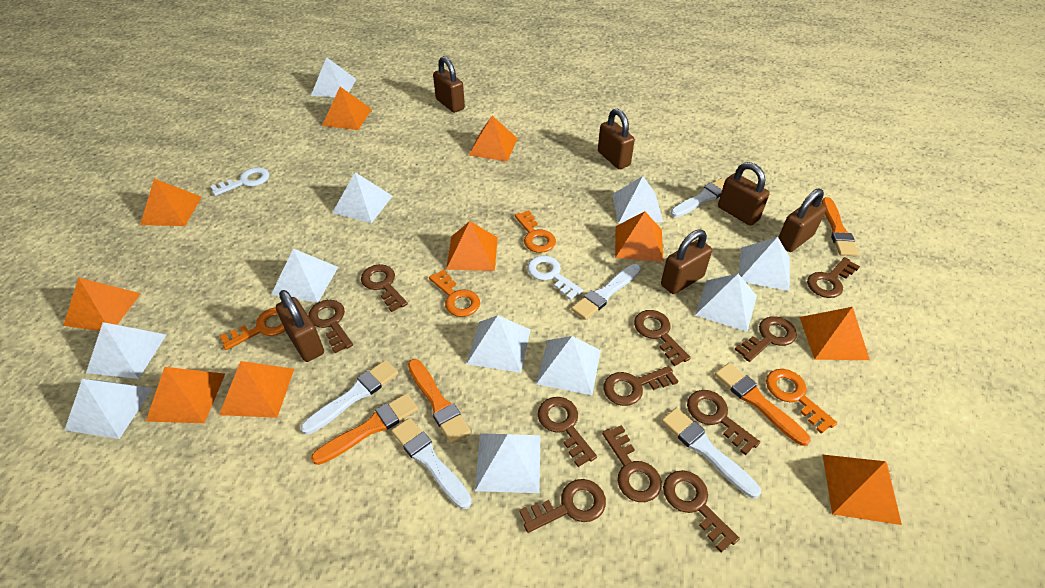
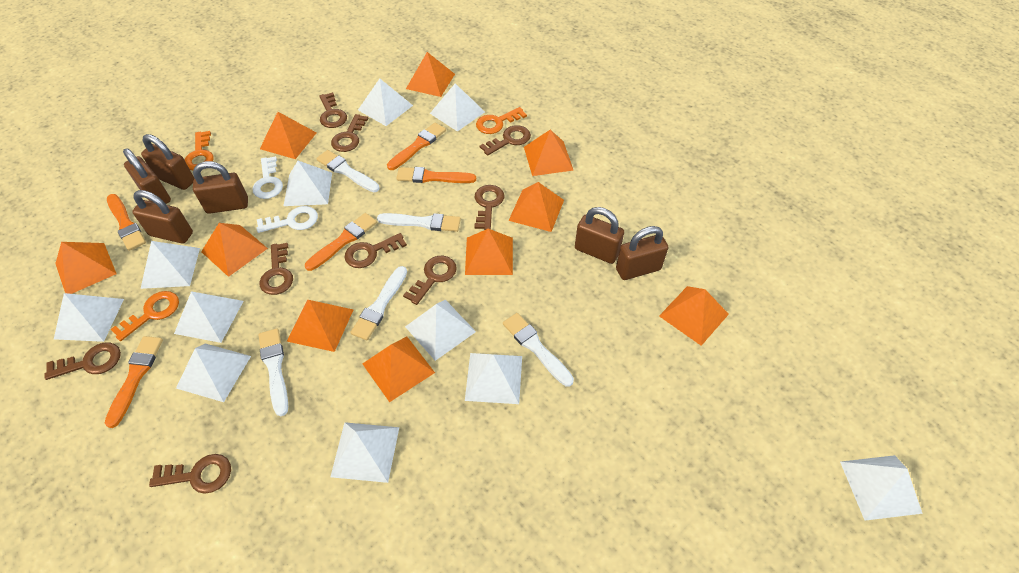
brown key: 11 -> 9
orange brush: 4 -> 5
orange key: 4 -> 3

